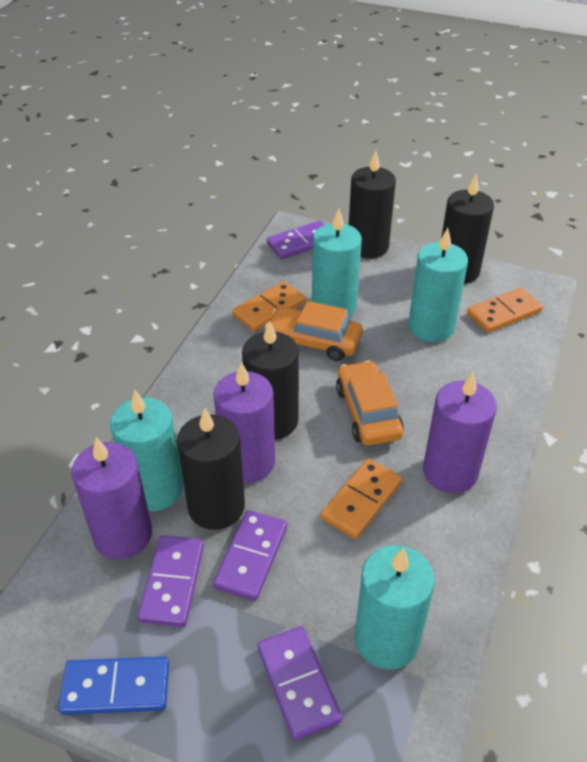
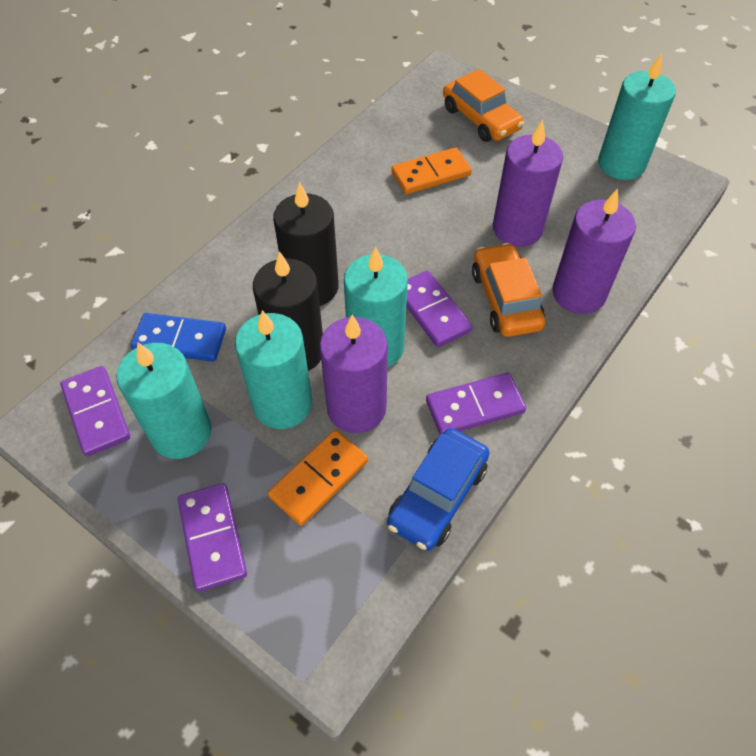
black candle: 4 -> 2
blue car: 0 -> 1
orange domino: 3 -> 2

